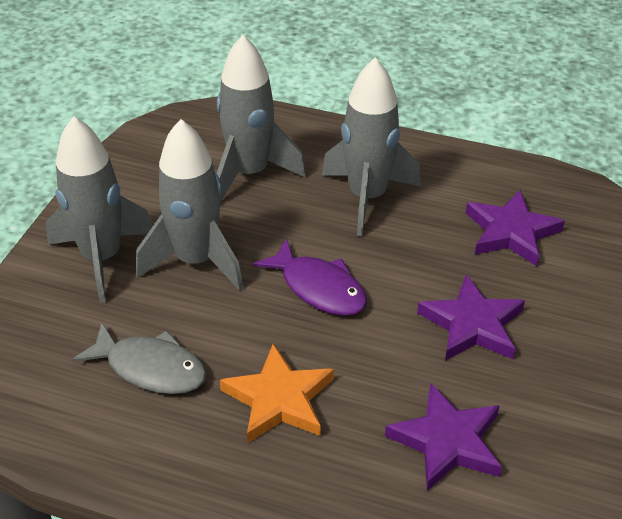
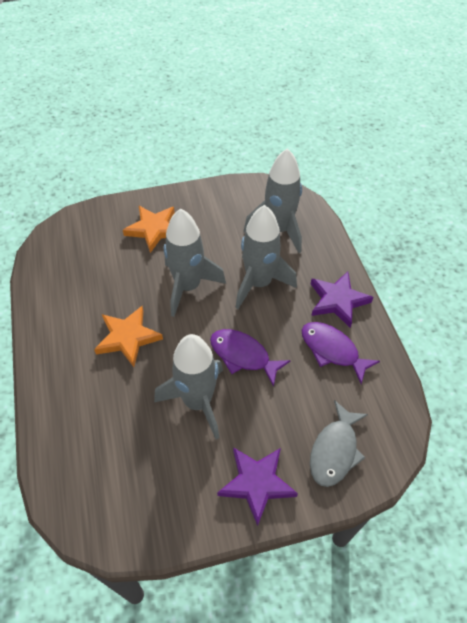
orange star: 1 -> 2
purple fish: 1 -> 2
purple star: 3 -> 2

